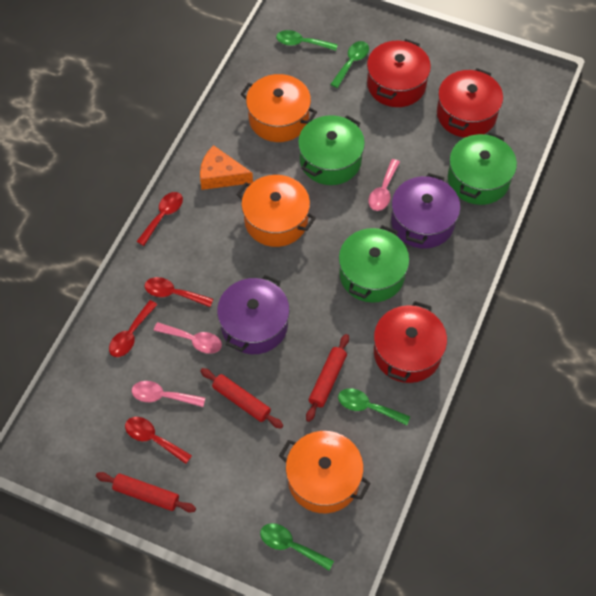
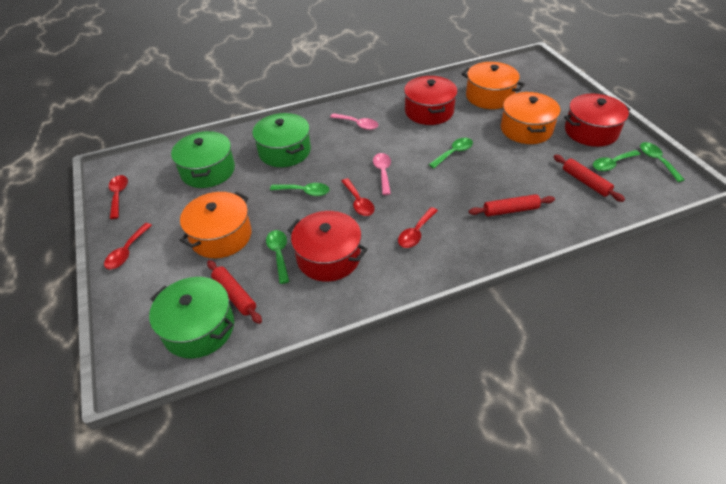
green spoon: 4 -> 5
orange cheese: 1 -> 0
pink spoon: 3 -> 2
purple pot: 2 -> 0

